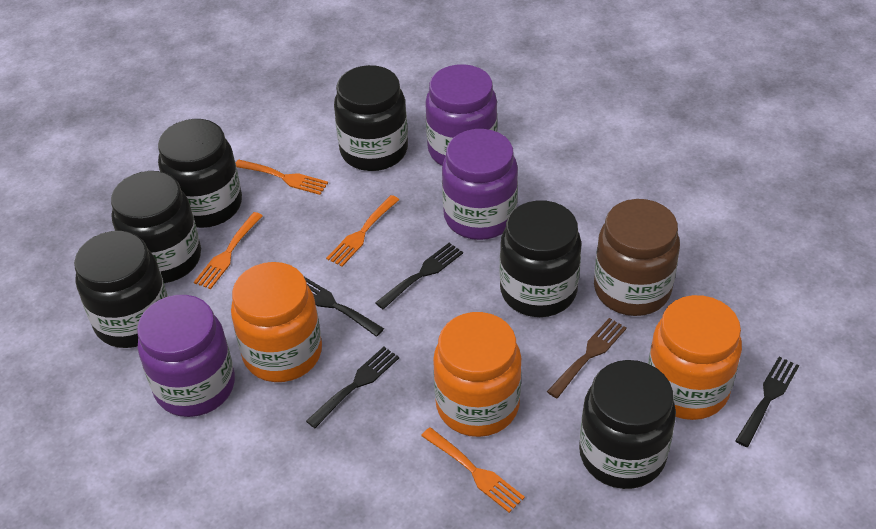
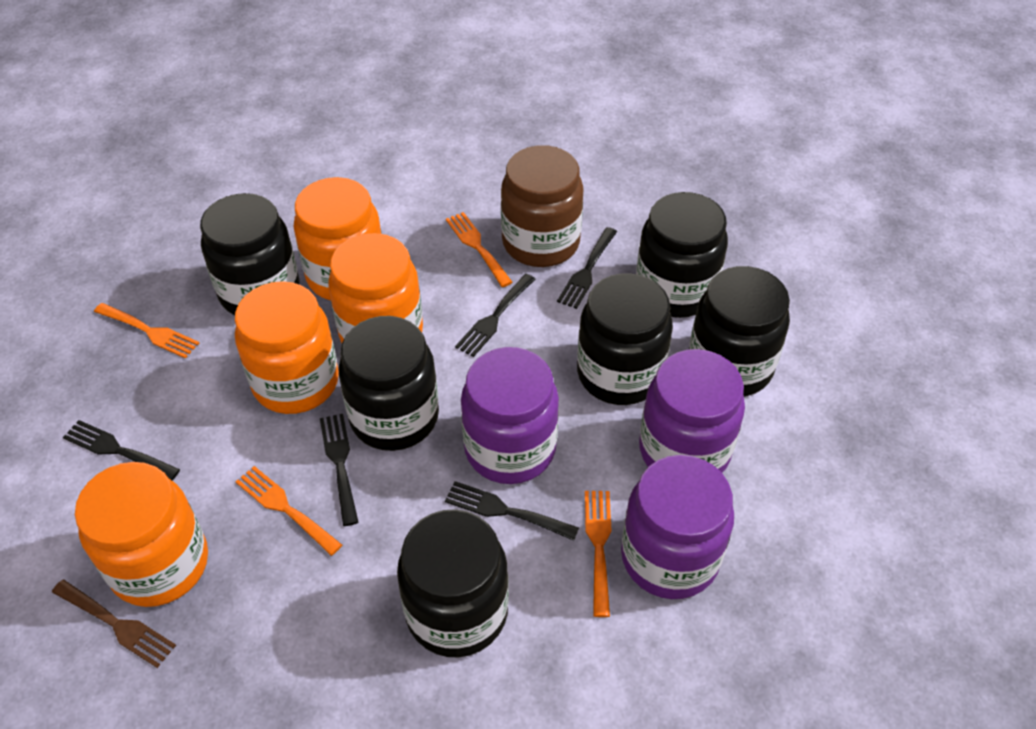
black fork: 4 -> 5
orange jar: 3 -> 4

